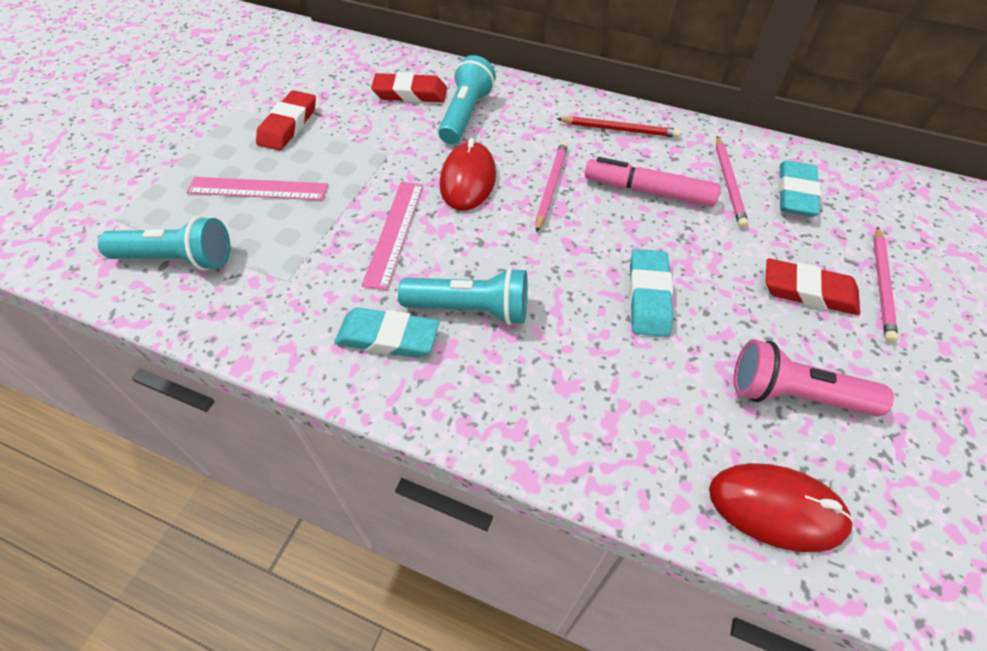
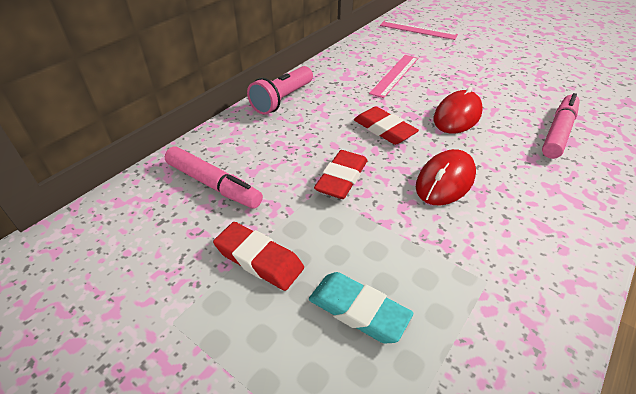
pink marker: 1 -> 2
pink pencil: 3 -> 0
red pencil: 1 -> 0
turquoise eraser: 3 -> 1
turquoise flashlight: 3 -> 0

